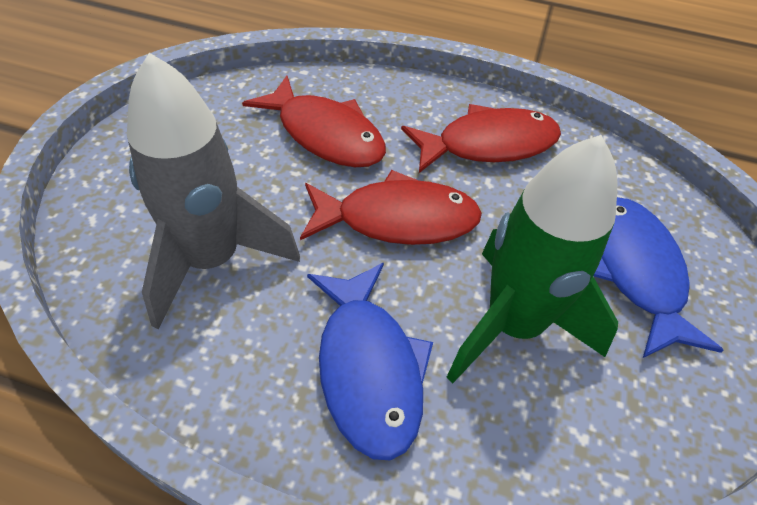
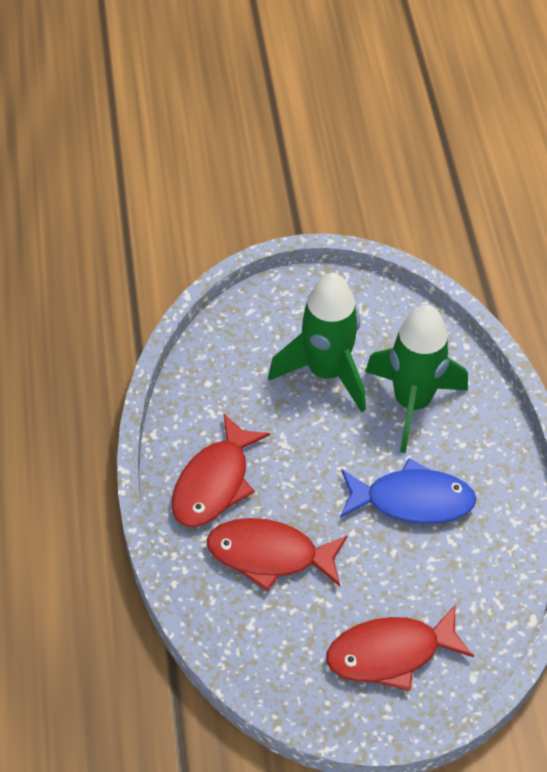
blue fish: 2 -> 1
green rocket: 1 -> 2
grey rocket: 1 -> 0

